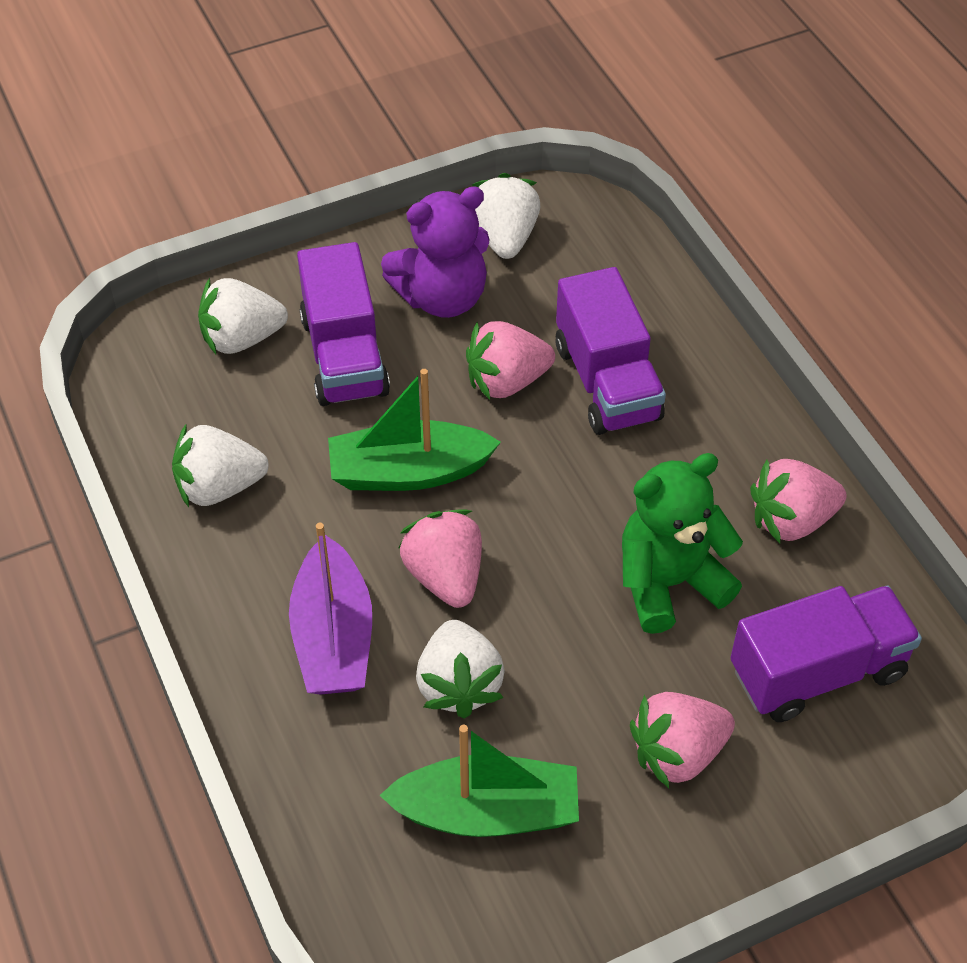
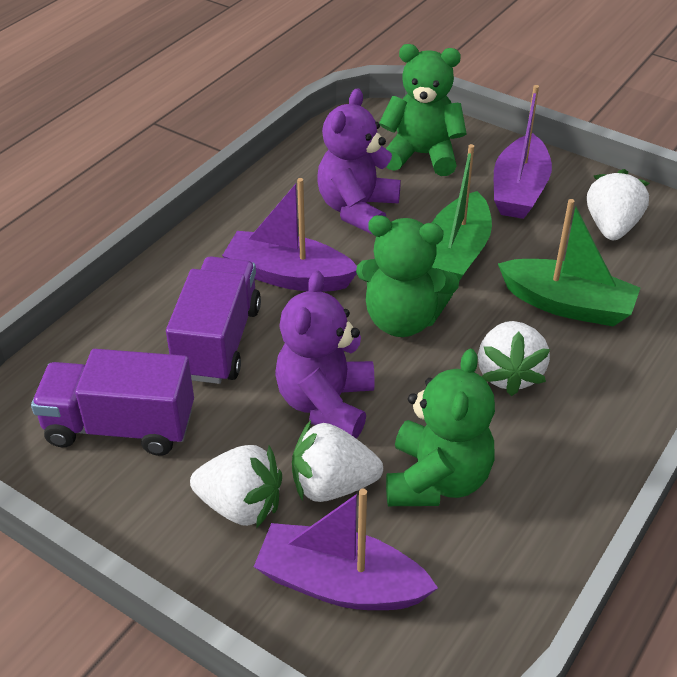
green teddy bear: 1 -> 3
pink strawberry: 4 -> 0
purple boat: 1 -> 3
purple teddy bear: 1 -> 2
purple truck: 3 -> 2

